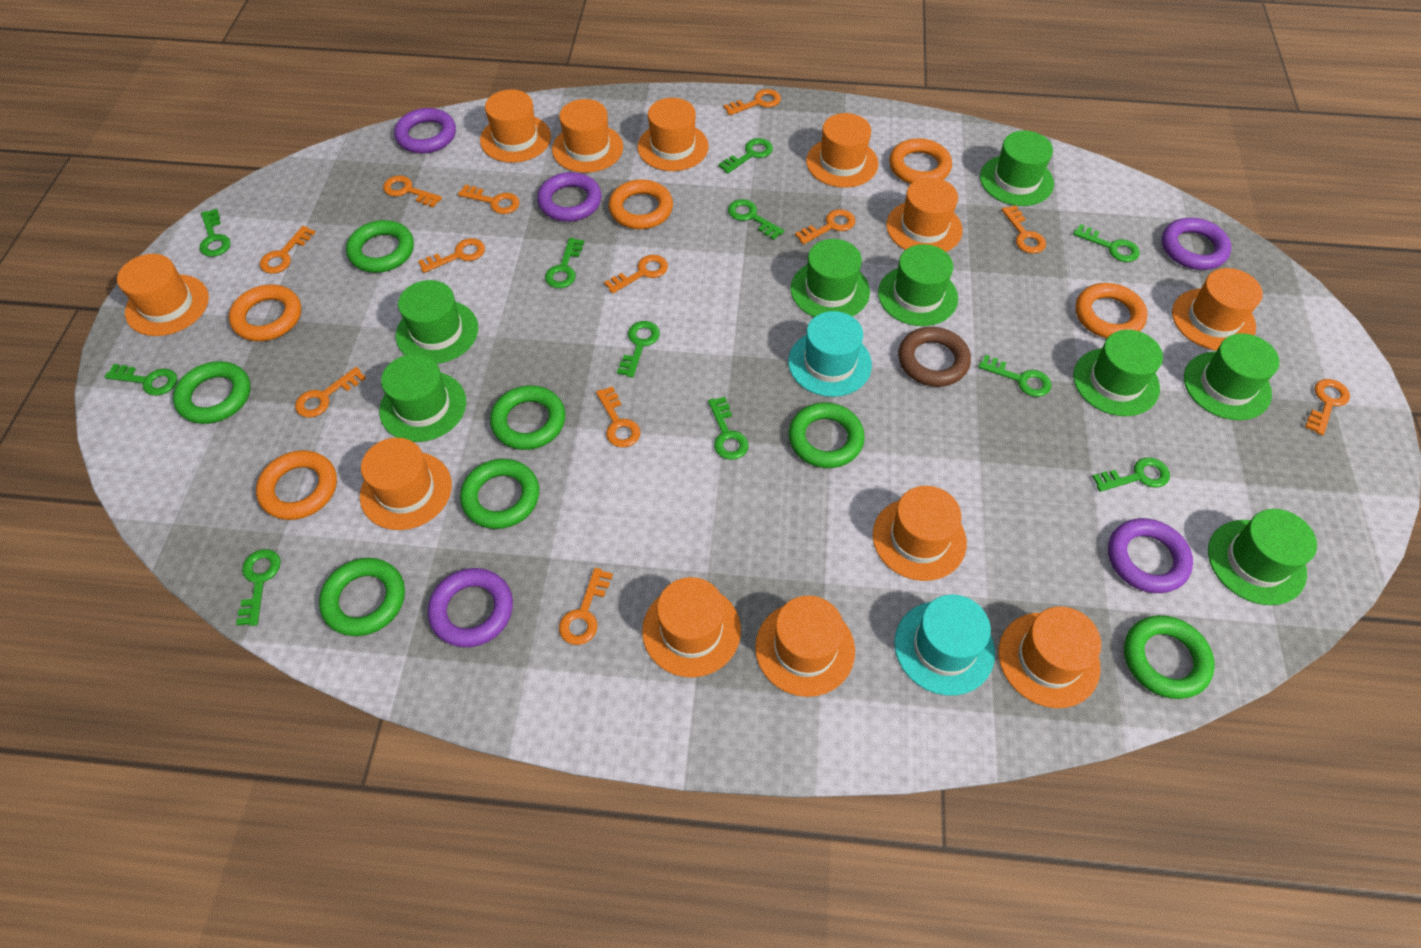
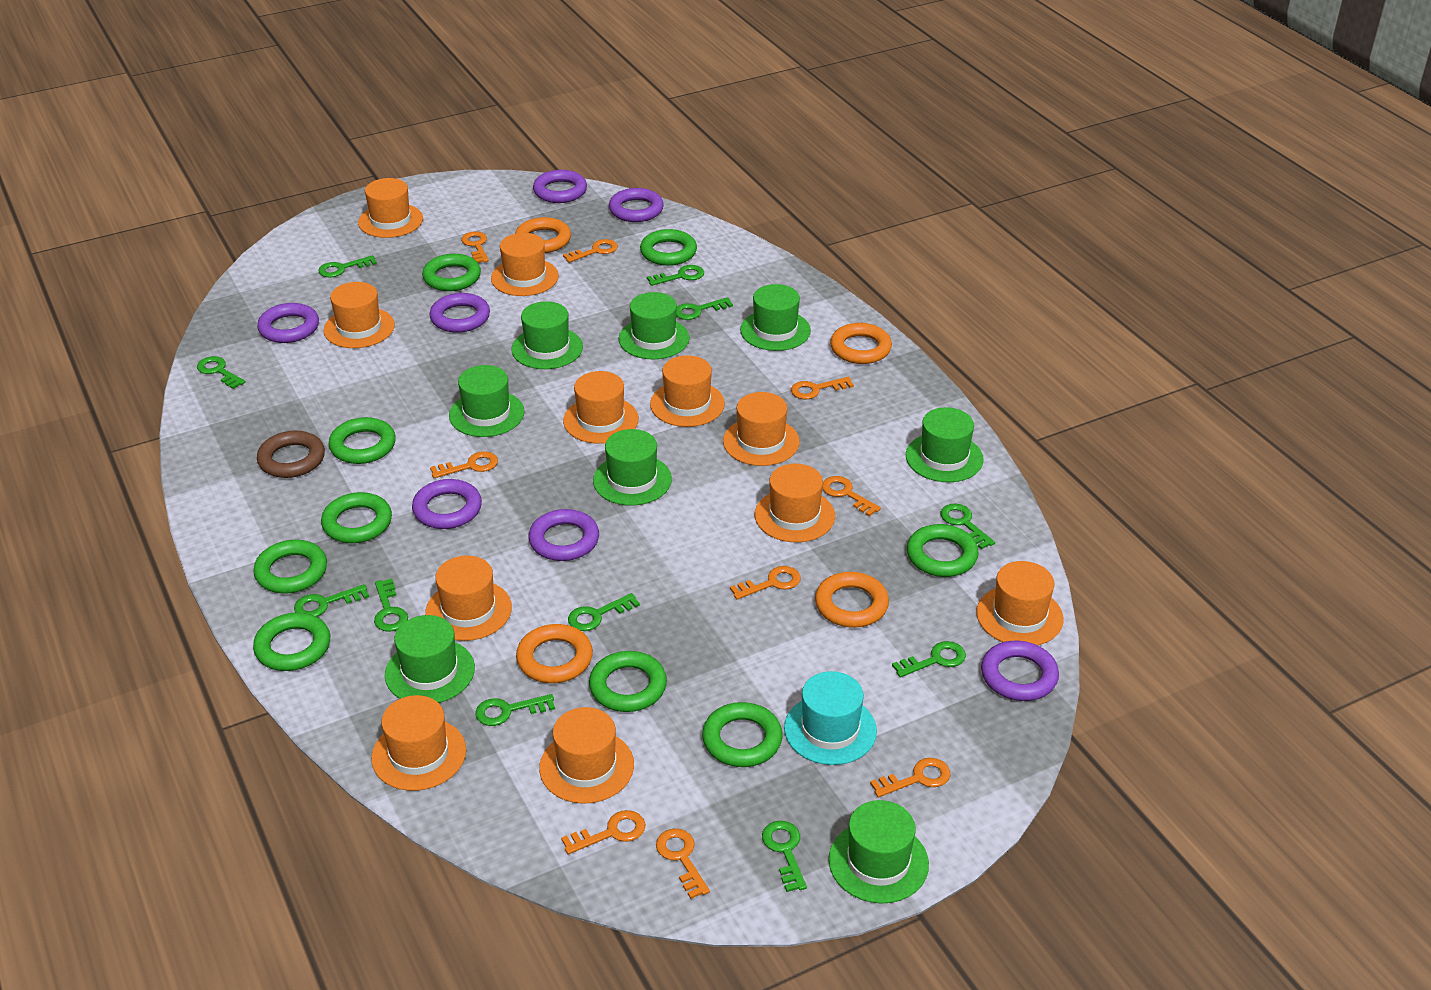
green ring: 7 -> 9
orange hat: 12 -> 11
orange key: 12 -> 9
orange ring: 5 -> 4
purple ring: 5 -> 7
turquoise hat: 2 -> 1

